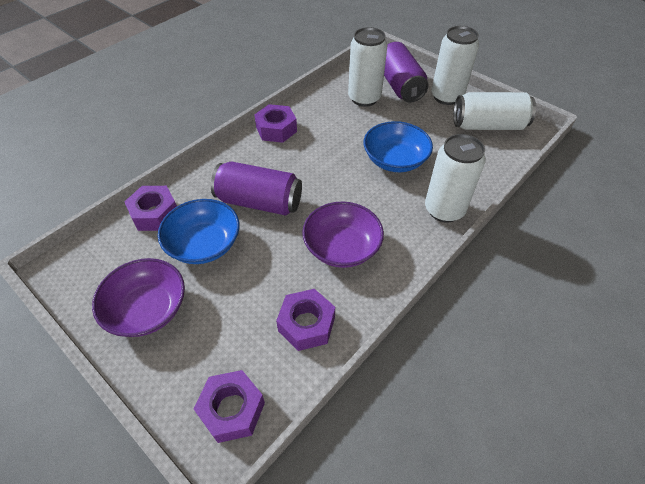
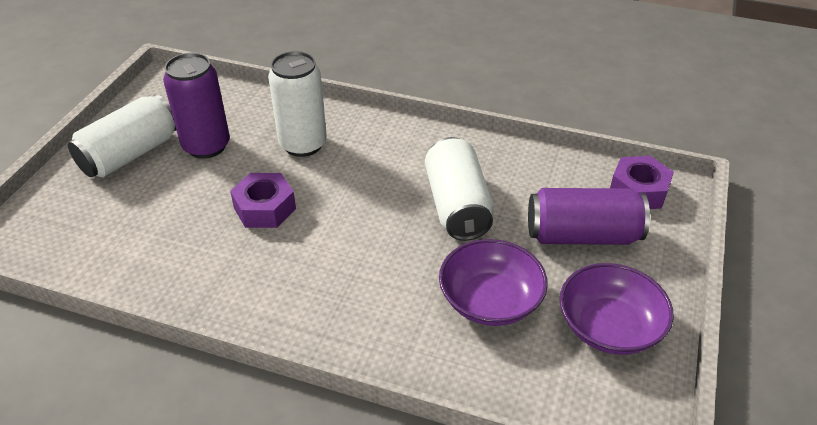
blue bowl: 2 -> 0
purple nut: 4 -> 2
white can: 4 -> 3

